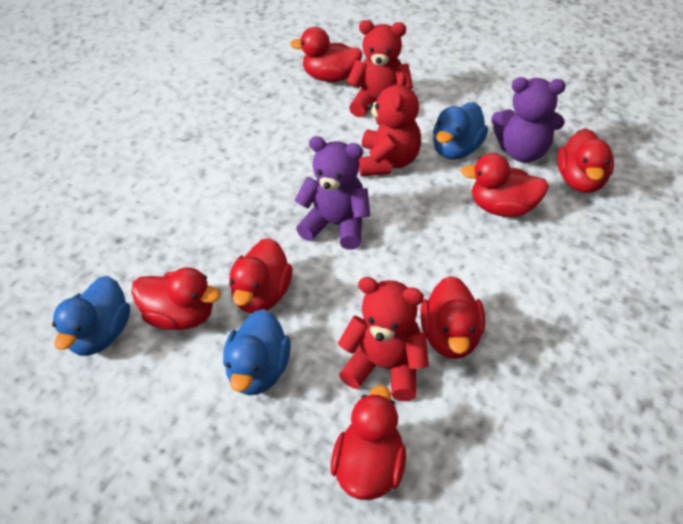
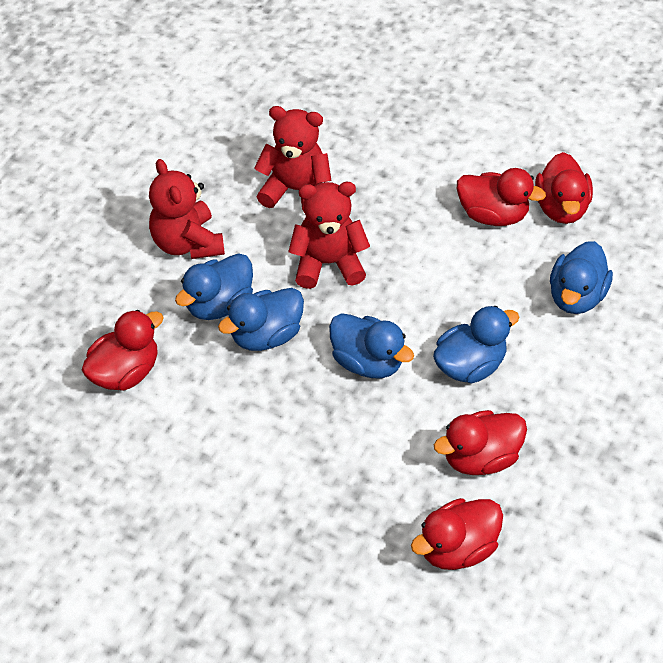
blue duck: 3 -> 5
purple teddy bear: 2 -> 0
red duck: 7 -> 5

